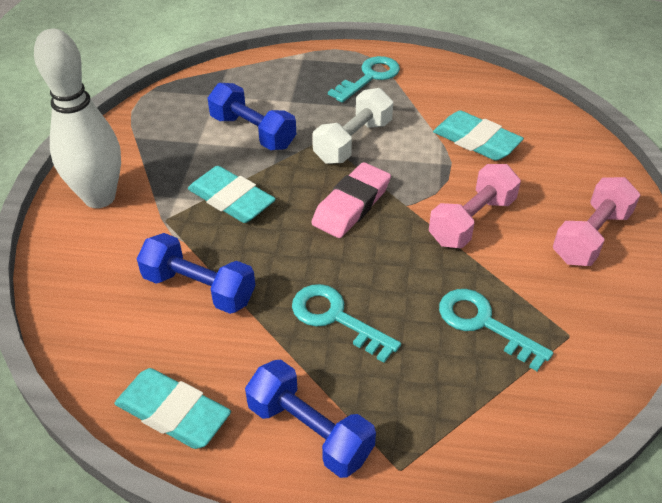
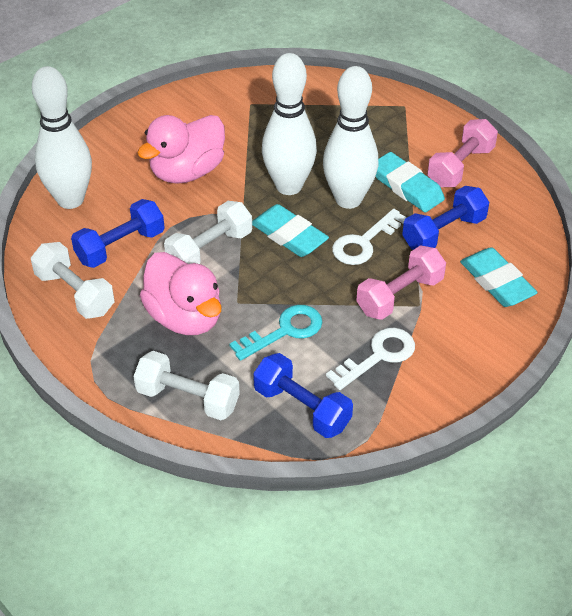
pink duck: 0 -> 2
pink eraser: 1 -> 0
turquoise key: 3 -> 1
white bowling pin: 1 -> 3
white dumbbell: 1 -> 3
white key: 0 -> 2

